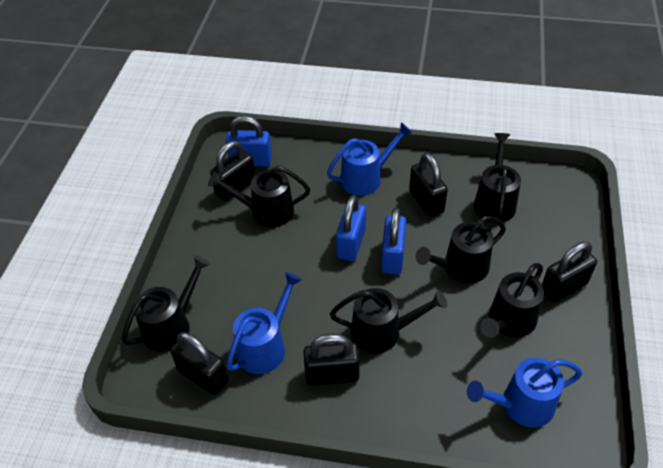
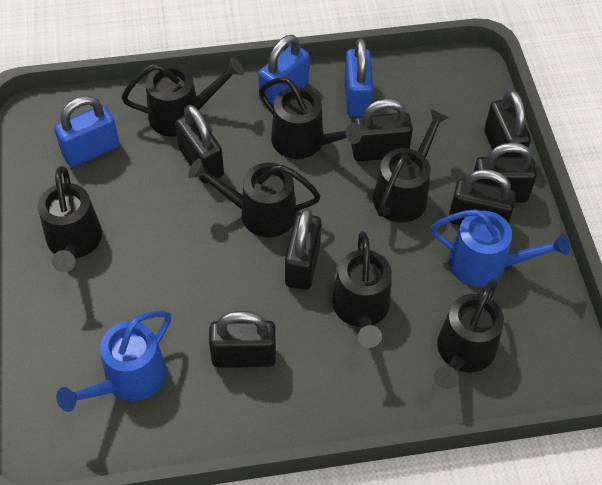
black padlock: 5 -> 7
black watering can: 6 -> 7
blue watering can: 3 -> 2

